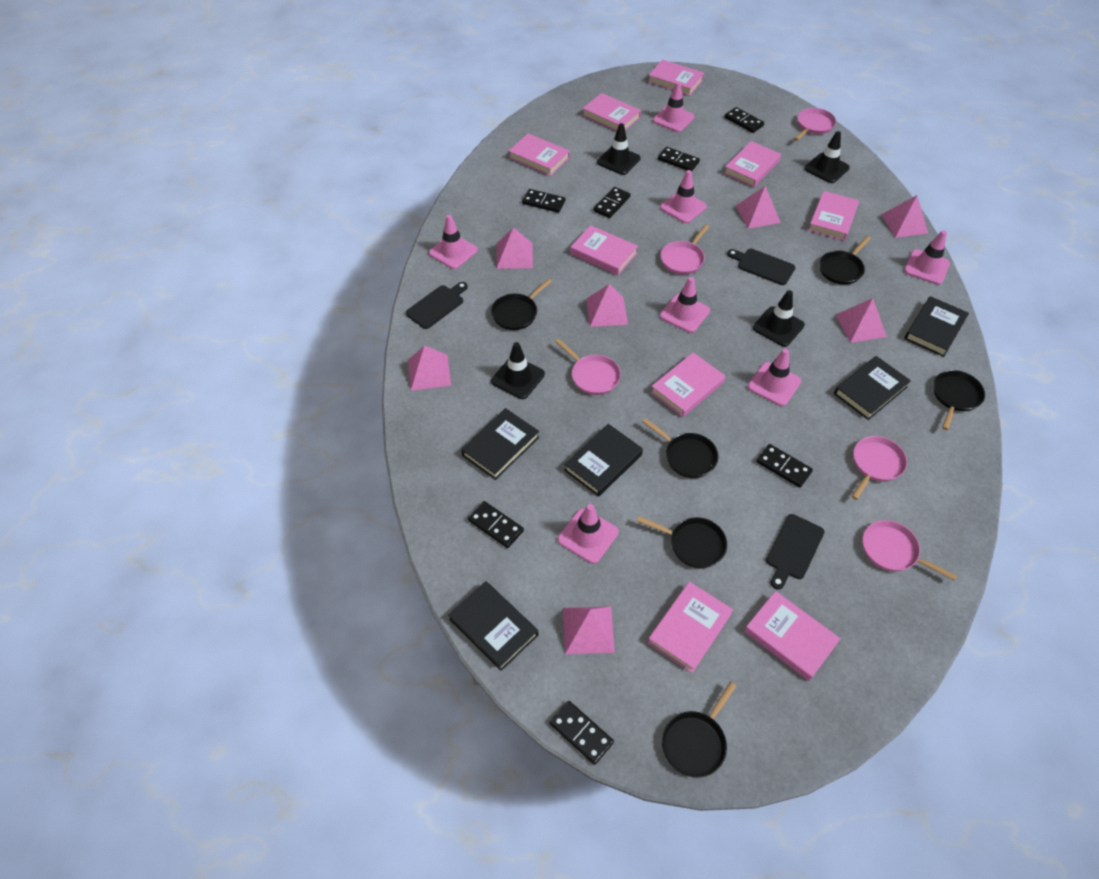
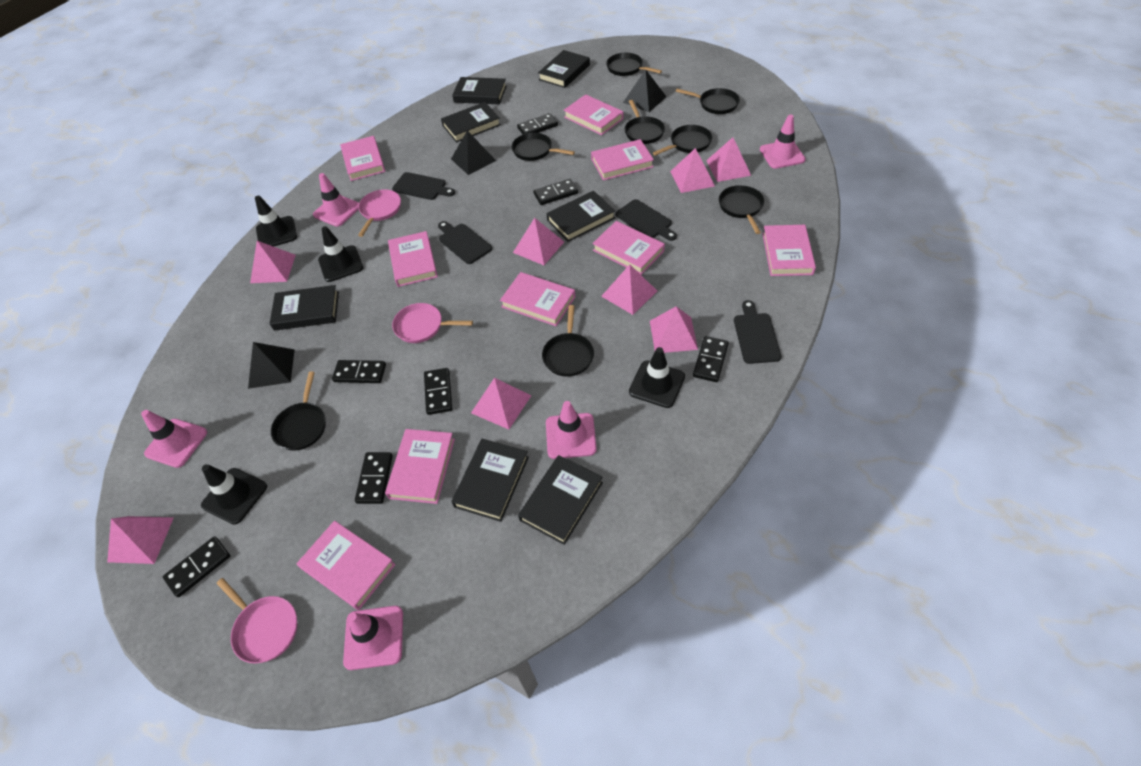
black book: 5 -> 7
black cutting board: 3 -> 4
black pan: 6 -> 8
black pyramid: 0 -> 3
pink pan: 5 -> 3
pink pyramid: 7 -> 8
pink traffic cone: 7 -> 5

